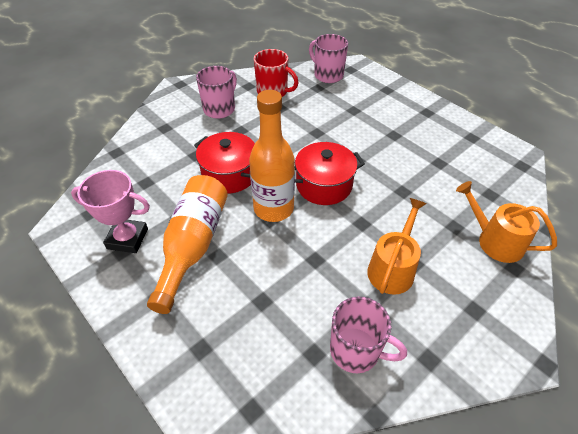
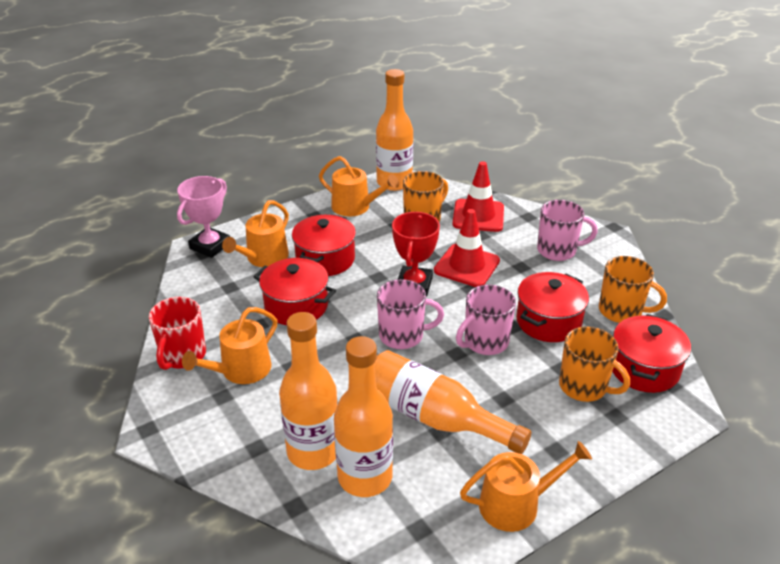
orange bottle: 2 -> 4
orange mug: 0 -> 3
orange watering can: 2 -> 4
red pot: 2 -> 4
red traffic cone: 0 -> 2
red trophy: 0 -> 1

